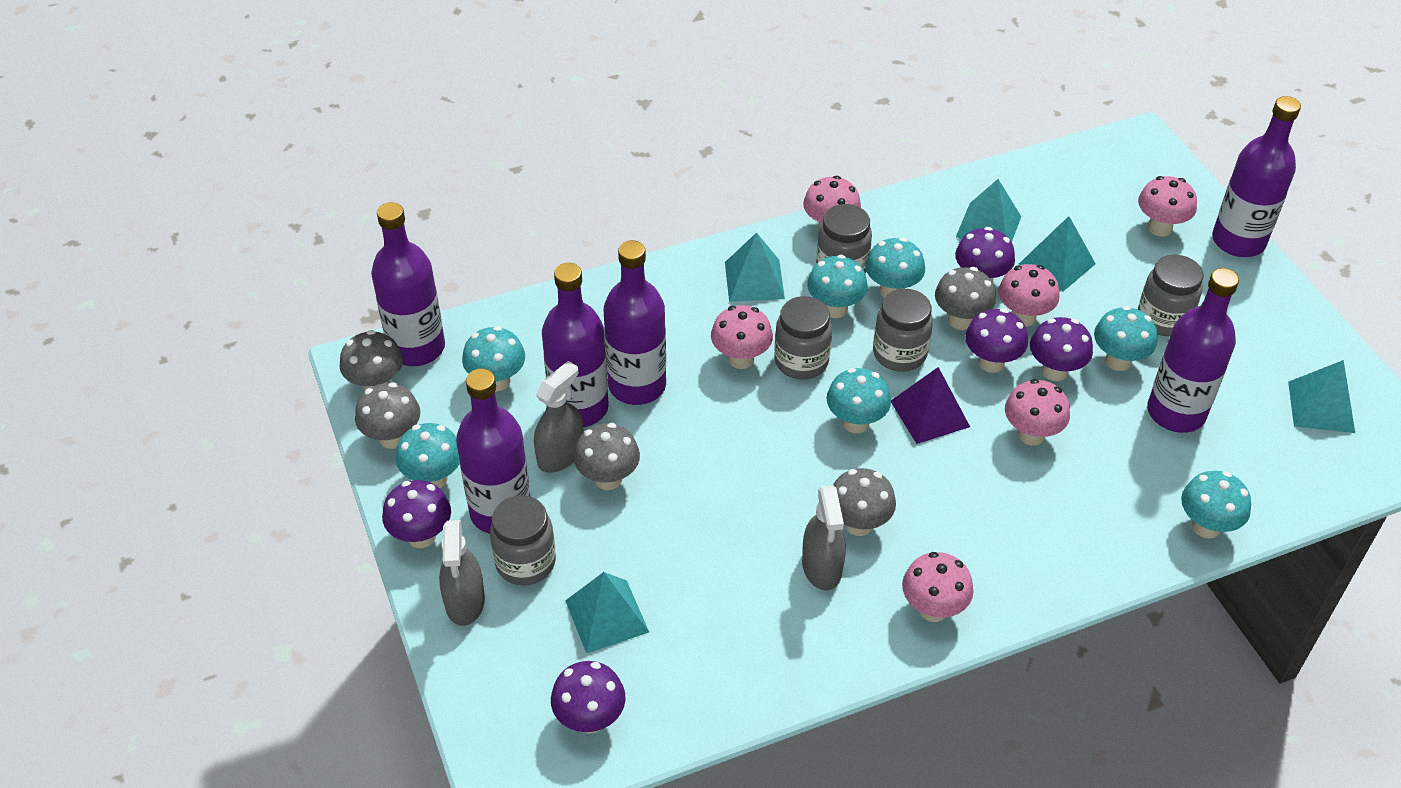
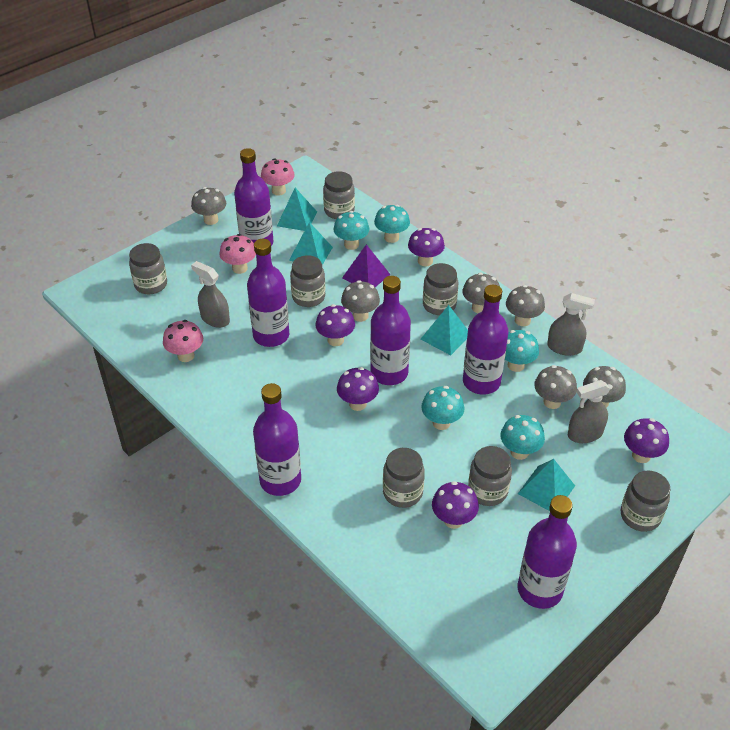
grey jar: 5 -> 7
grey mushroom: 5 -> 6
pink mushroom: 6 -> 3
turquoise mushroom: 7 -> 5
turquoise pyramid: 5 -> 4

